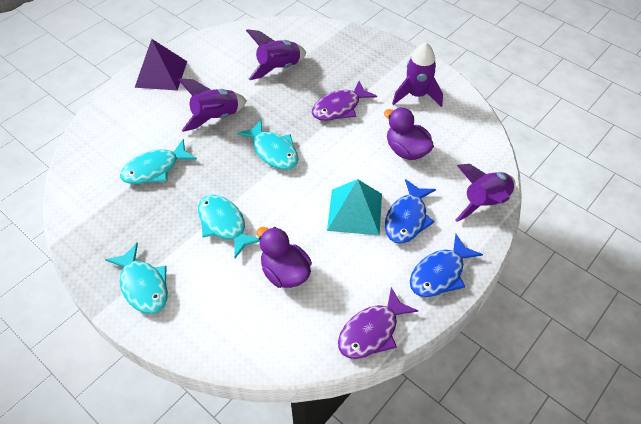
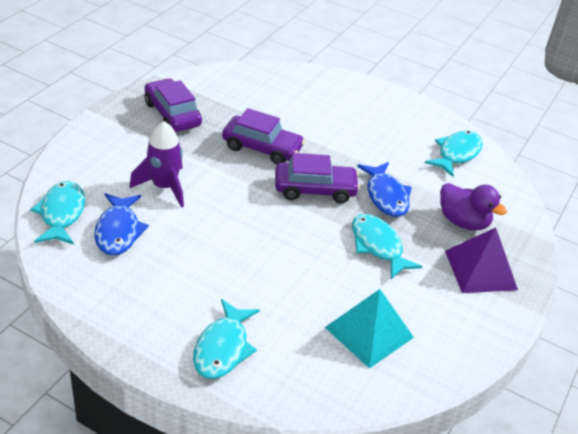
purple car: 0 -> 3
purple duck: 2 -> 1
purple fish: 2 -> 0
purple rocket: 4 -> 1

